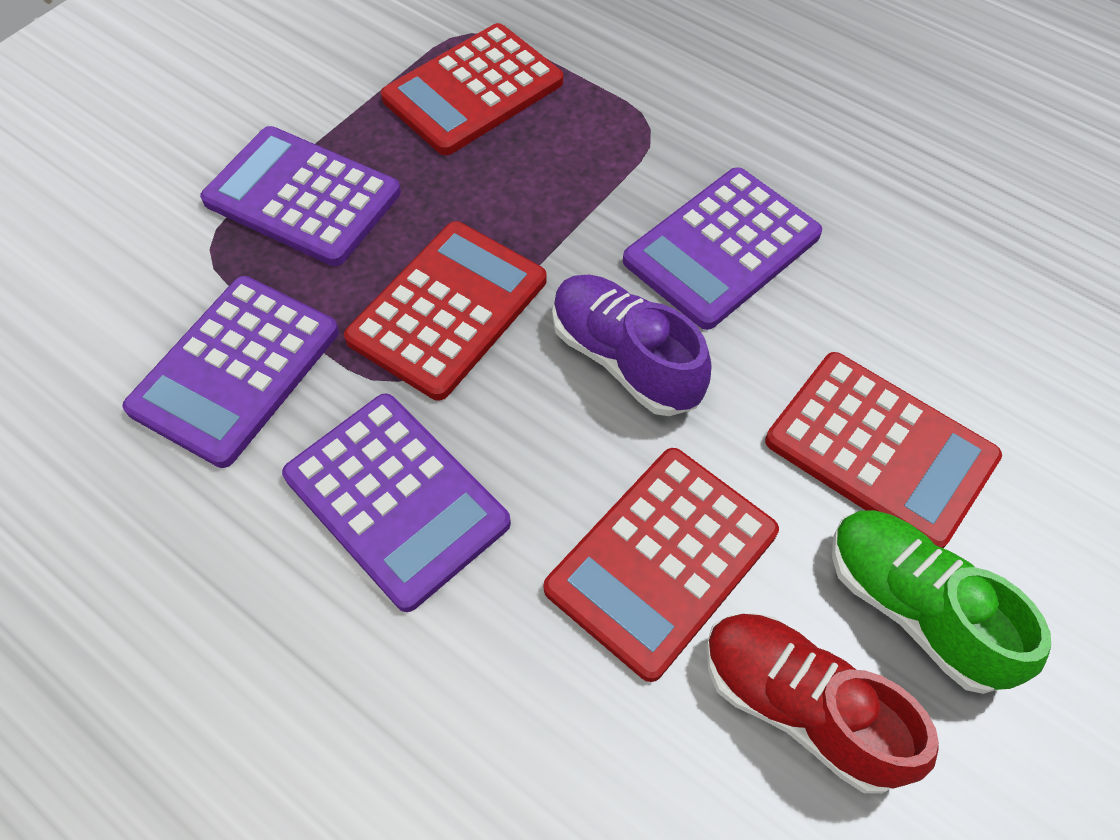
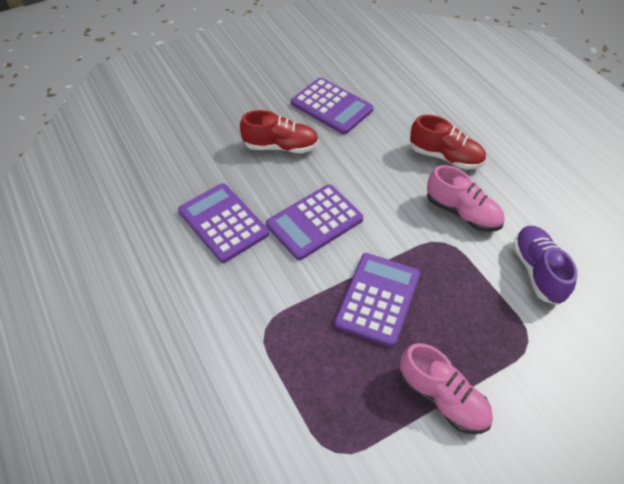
green shoe: 1 -> 0
pink shoe: 0 -> 2
red calculator: 4 -> 0
red shoe: 1 -> 2

